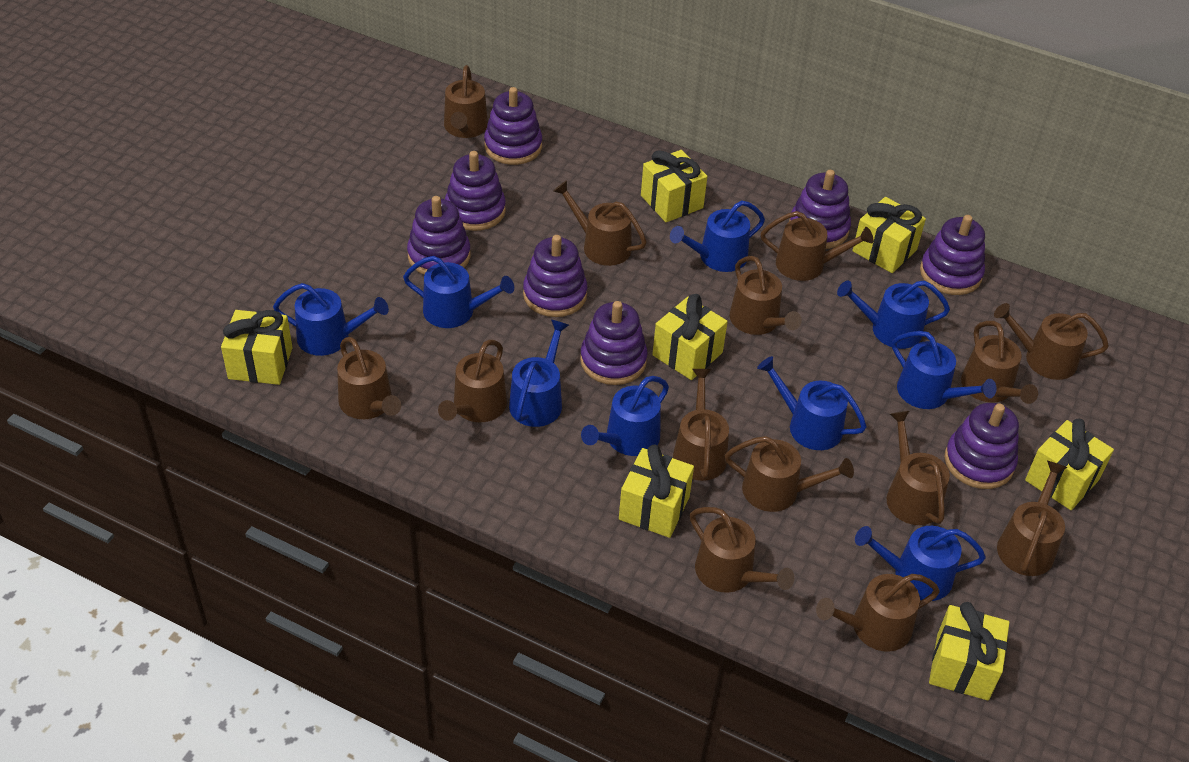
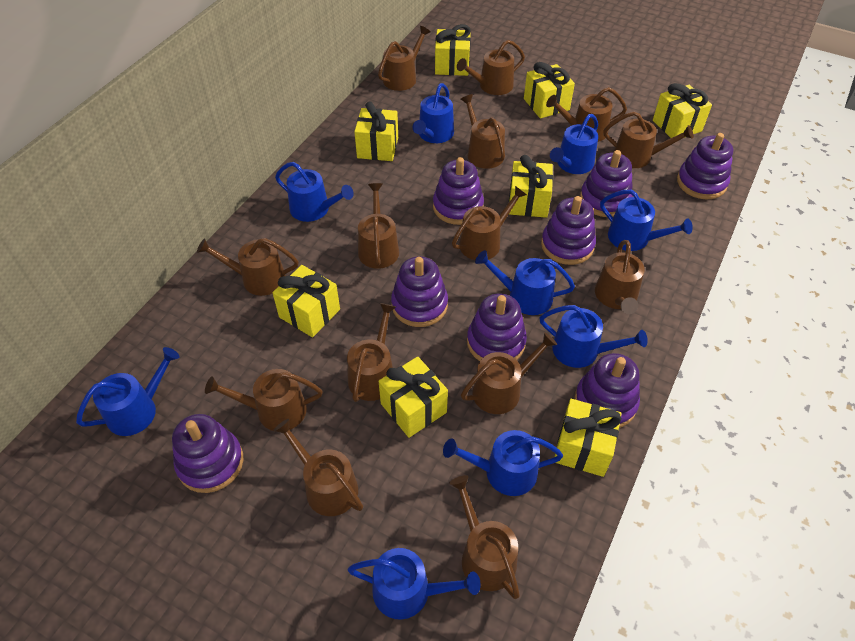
yellow gift: 7 -> 8

